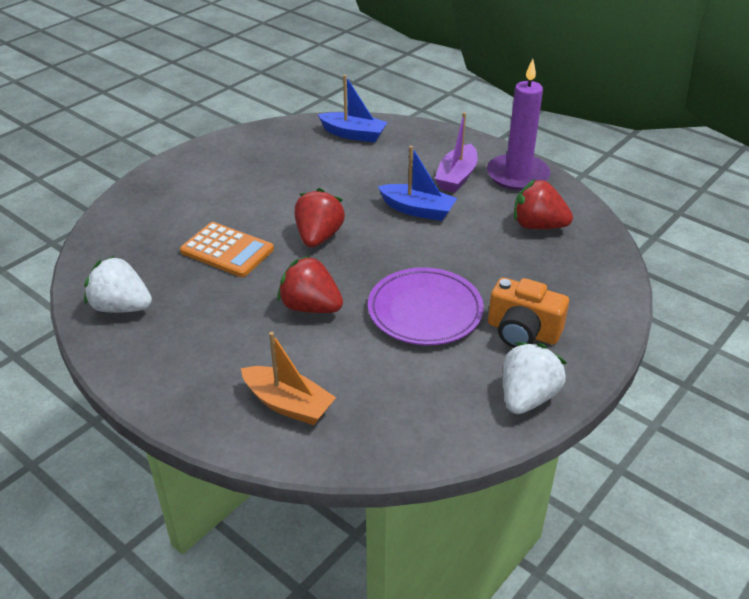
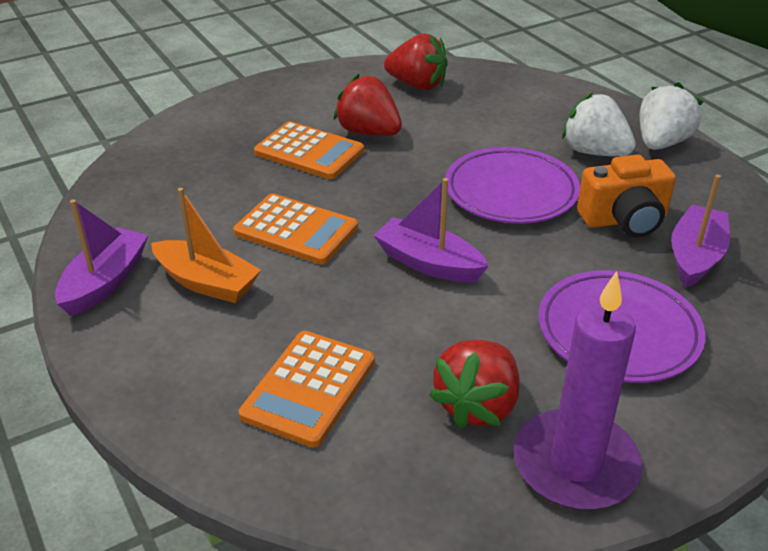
blue boat: 2 -> 0
orange calculator: 1 -> 3
purple boat: 1 -> 3
purple plate: 1 -> 2

